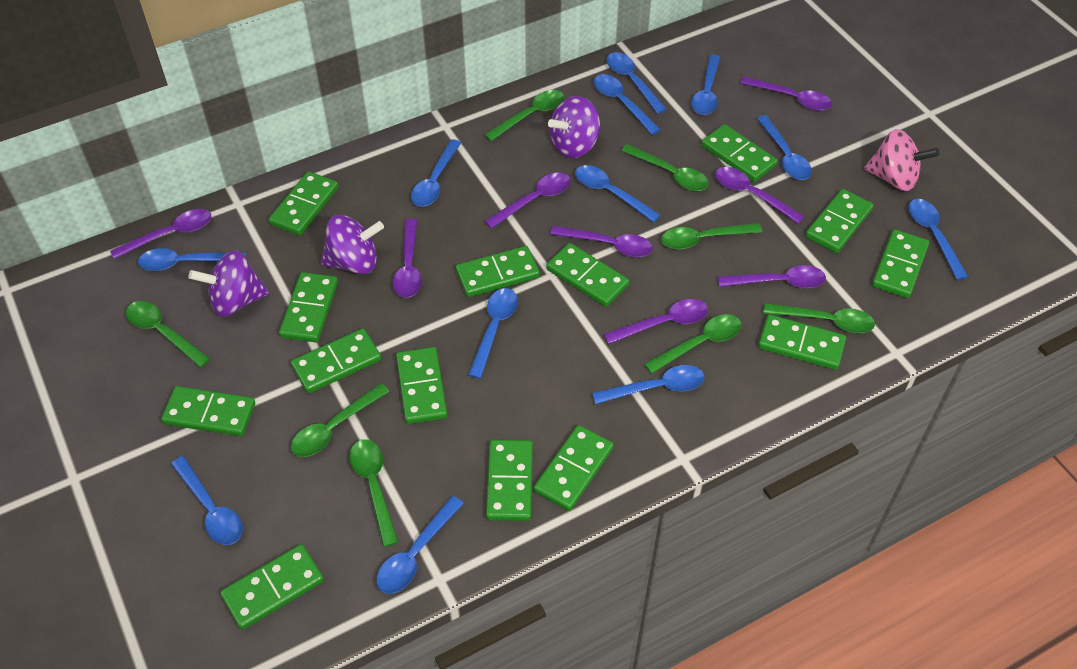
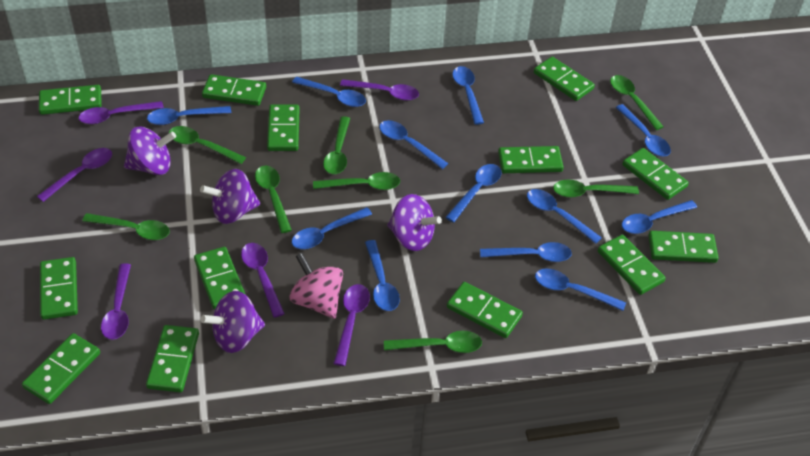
green domino: 14 -> 13
purple spinning top: 3 -> 4
purple spoon: 8 -> 6

